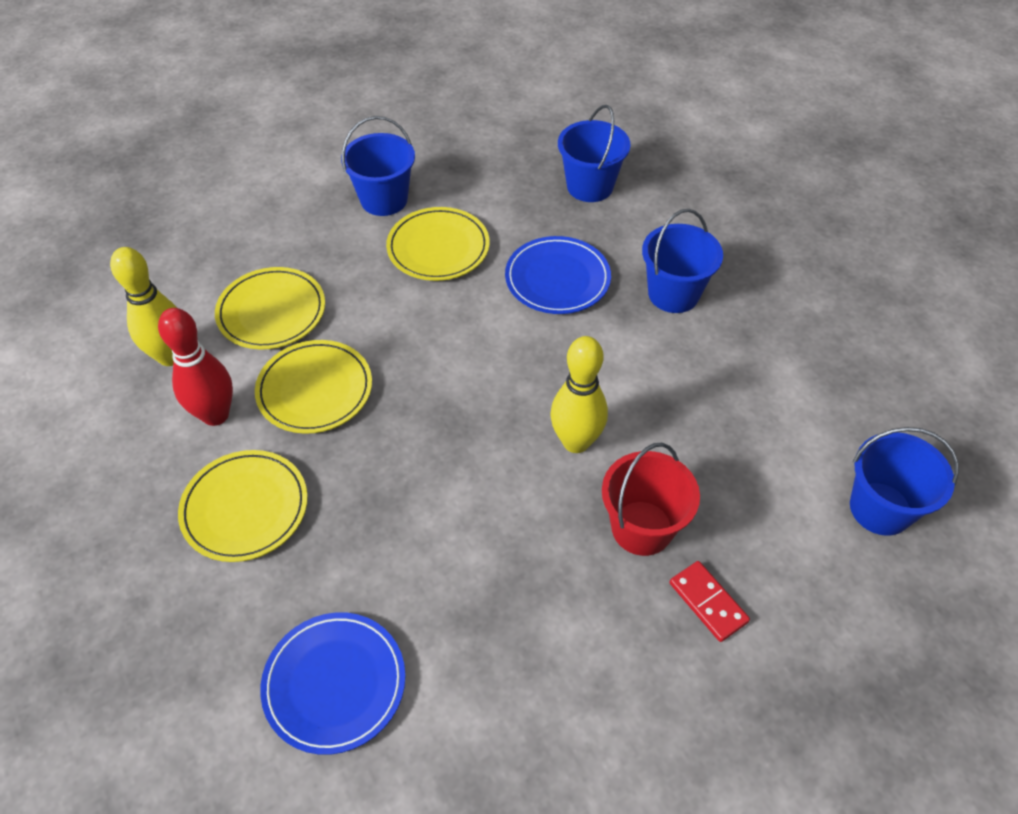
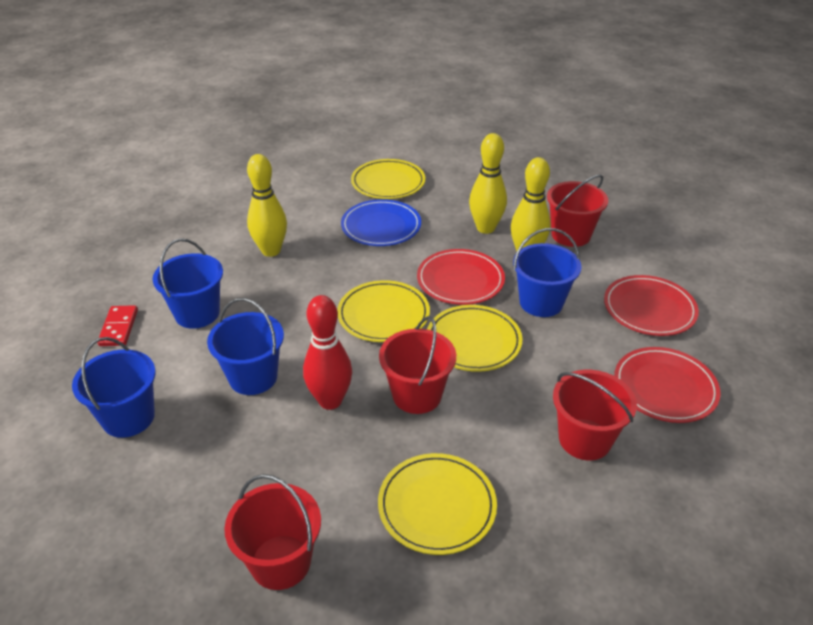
blue plate: 2 -> 1
red bucket: 1 -> 4
red plate: 0 -> 3
yellow bowling pin: 2 -> 3

